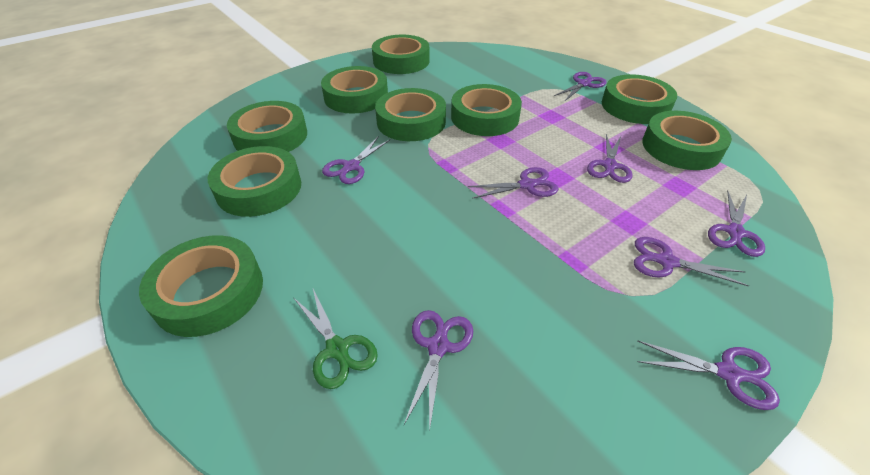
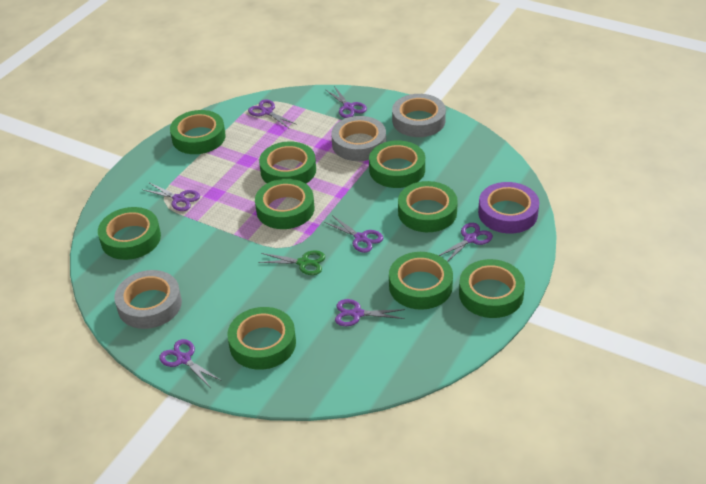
grey tape: 0 -> 3
purple scissors: 8 -> 7
purple tape: 0 -> 1

